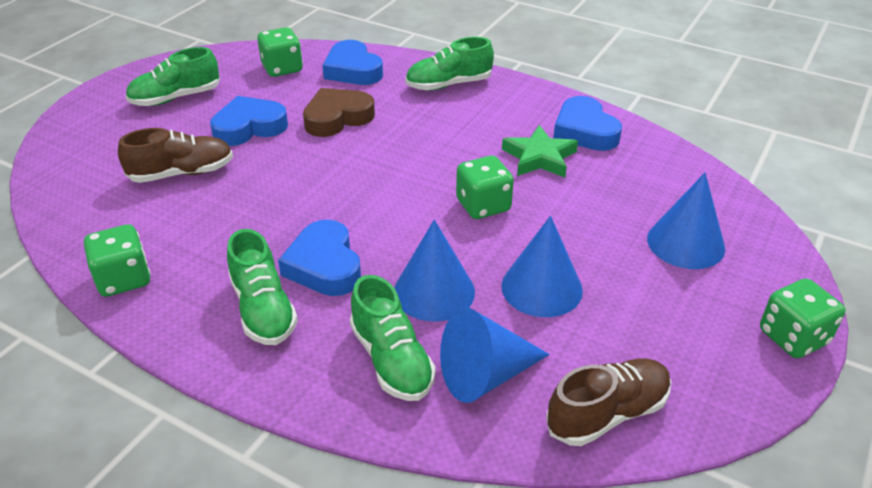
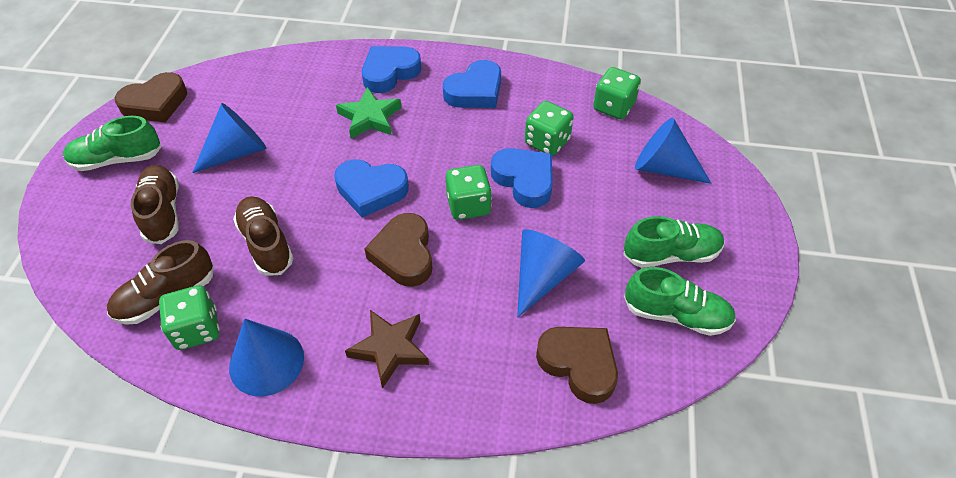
brown heart: 1 -> 3
brown shoe: 2 -> 3
brown star: 0 -> 1
green shoe: 4 -> 3

